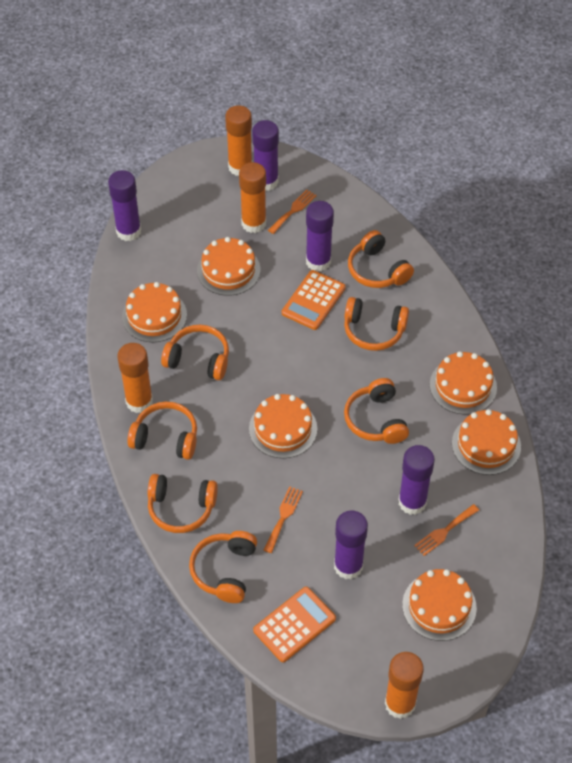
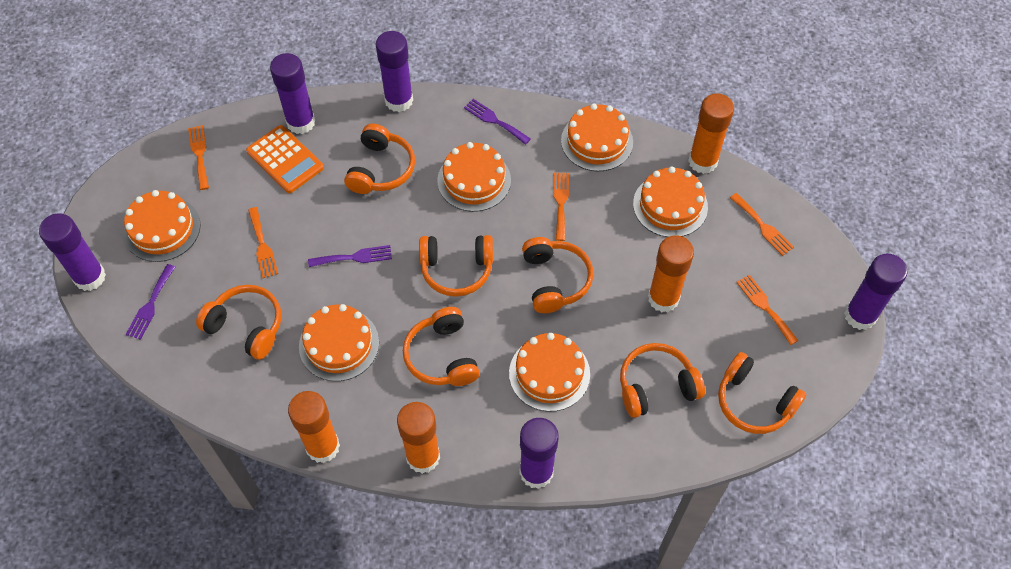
orange calculator: 2 -> 1
orange fork: 3 -> 5
purple fork: 0 -> 3

